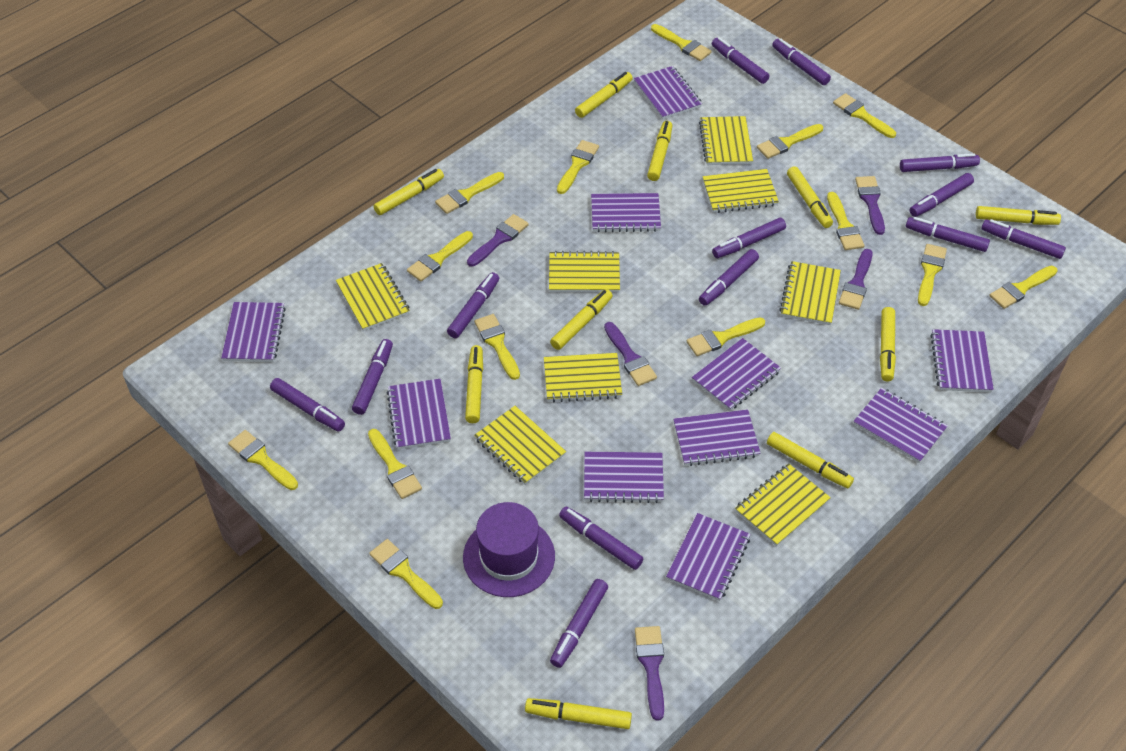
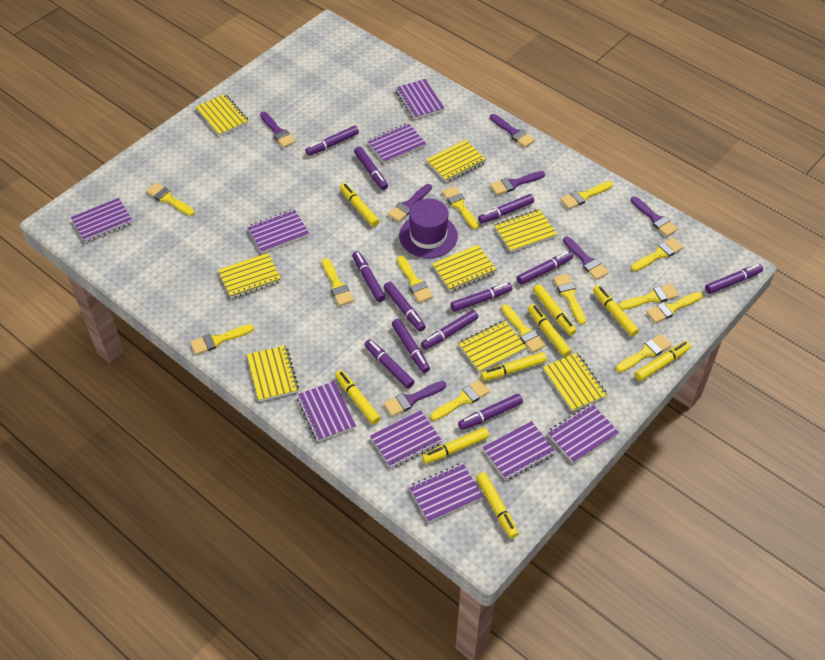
purple brush: 5 -> 7
purple marker: 13 -> 12
purple notebook: 10 -> 9
yellow brush: 14 -> 13
yellow marker: 10 -> 9

